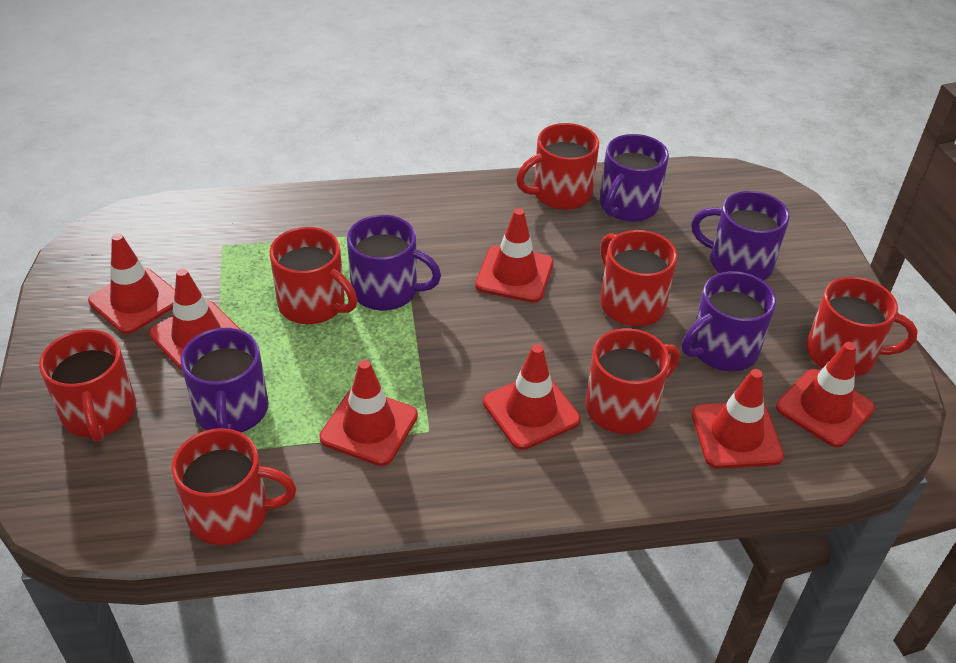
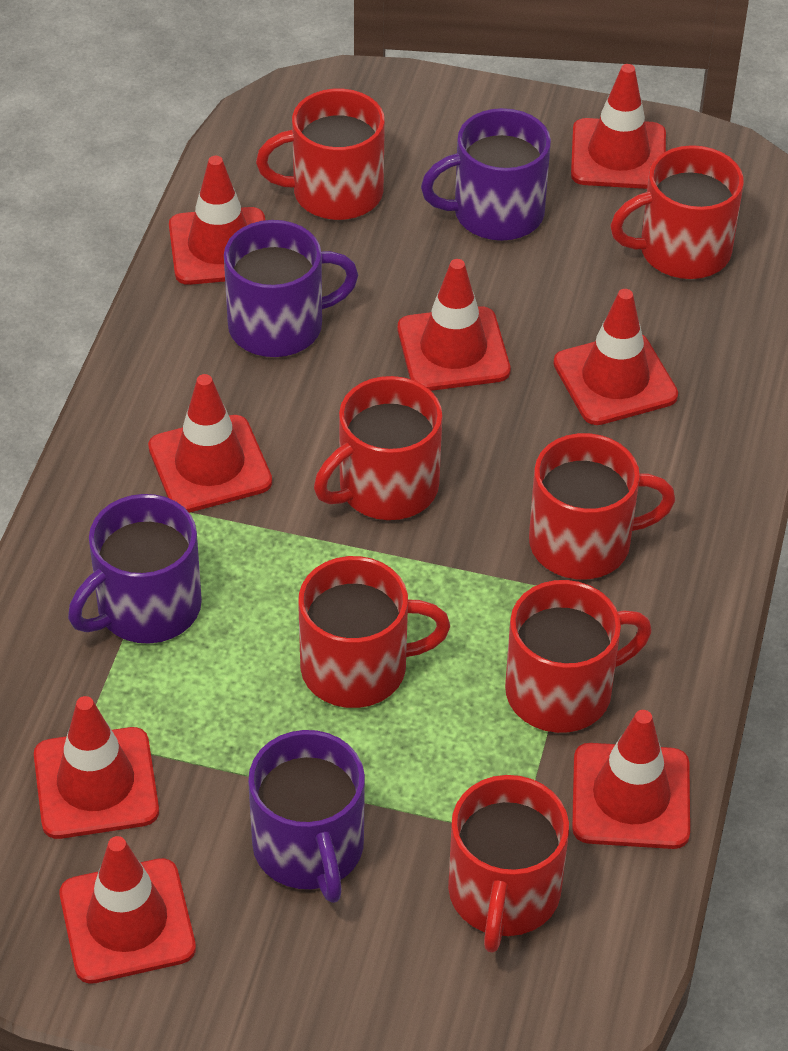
purple mug: 5 -> 4
red traffic cone: 7 -> 8

